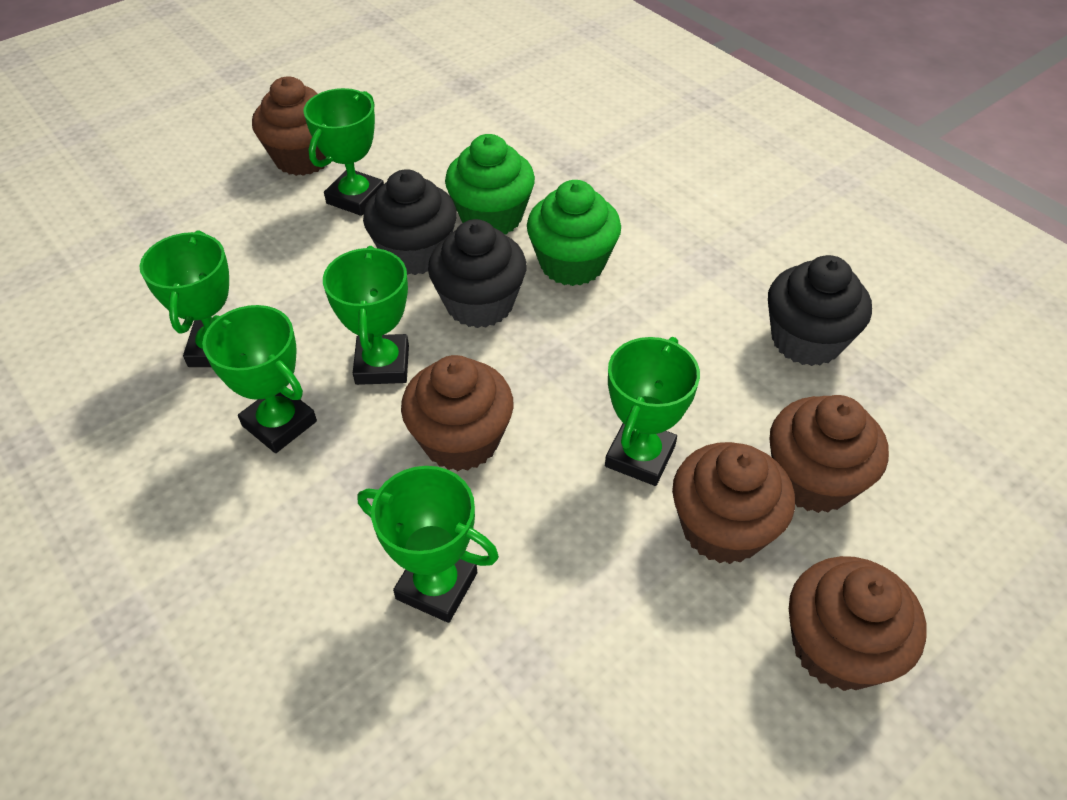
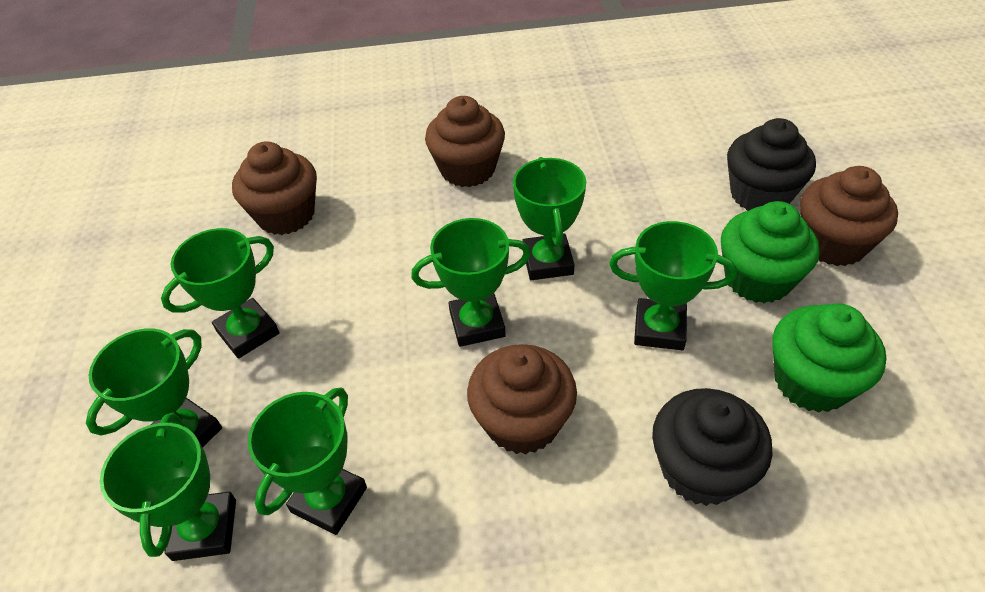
black cupcake: 3 -> 2
brown cupcake: 5 -> 4
green trophy: 6 -> 7

